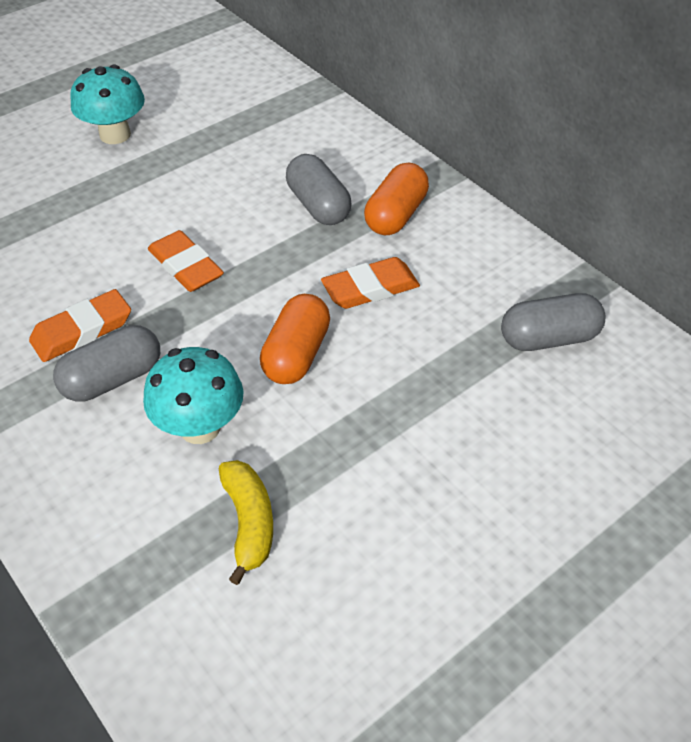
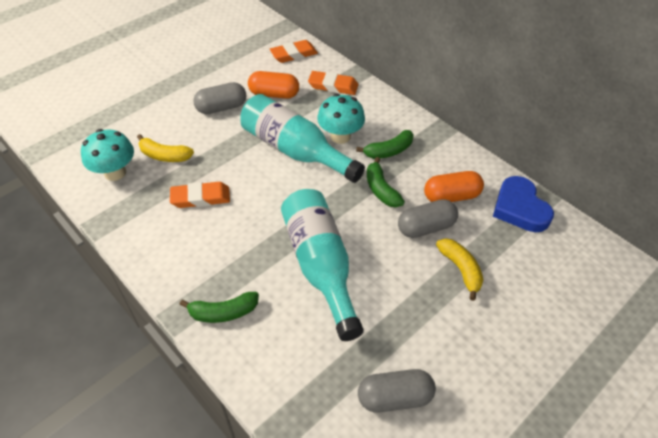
blue heart: 0 -> 1
green banana: 0 -> 3
turquoise bottle: 0 -> 2
yellow banana: 1 -> 2

